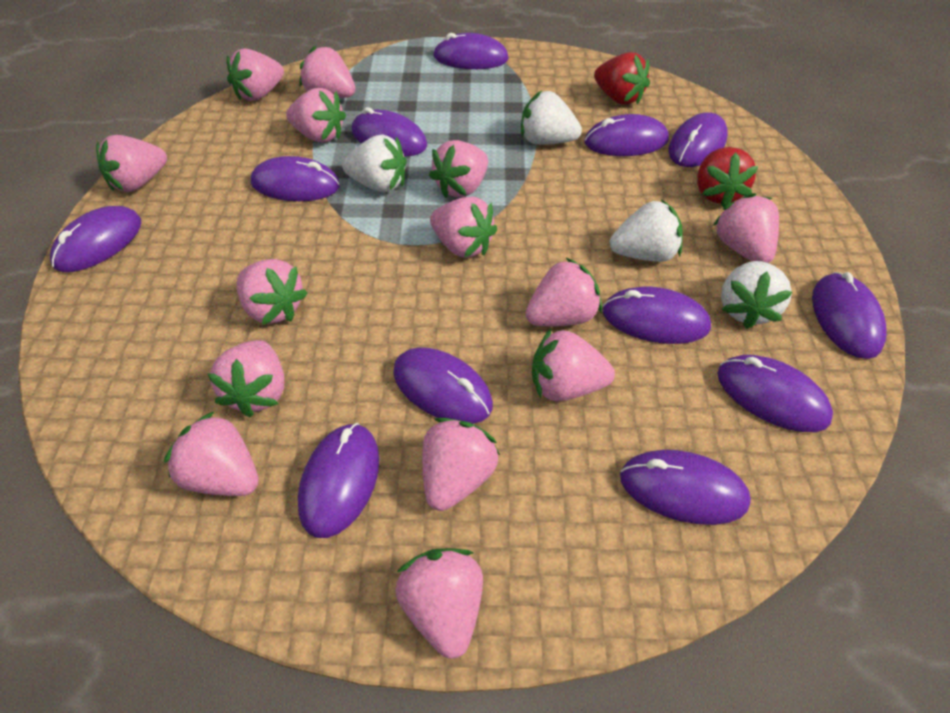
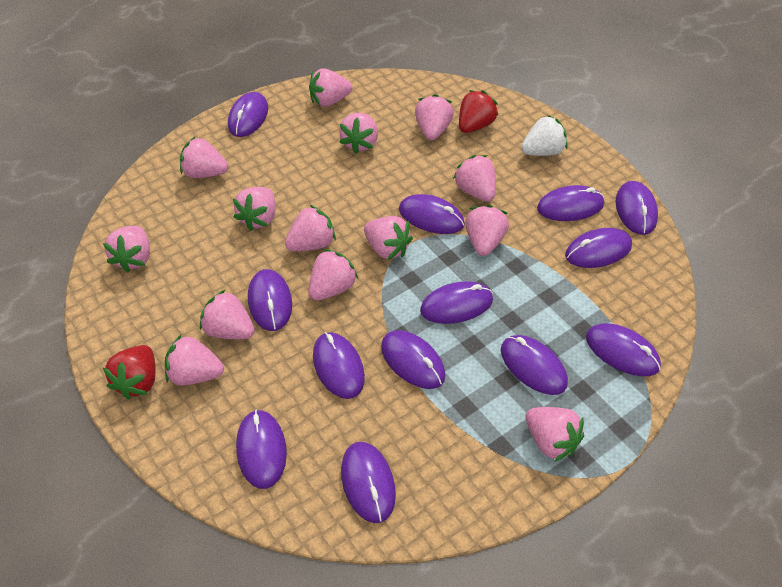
purple mouse: 12 -> 13
white strawberry: 4 -> 1

